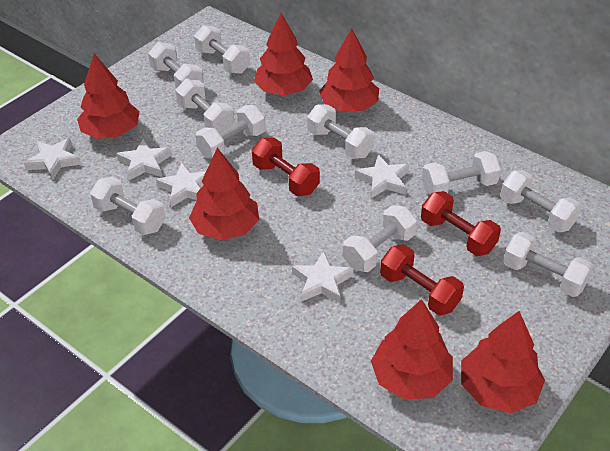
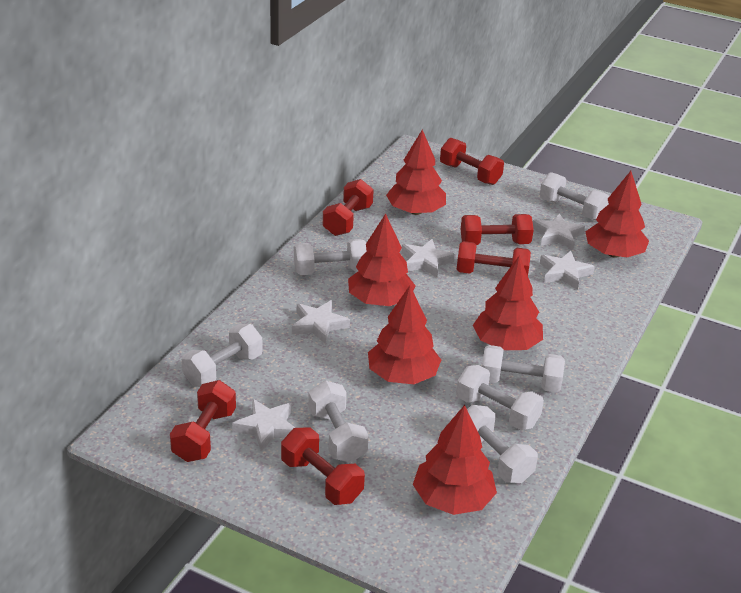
red dumbbell: 3 -> 6
white dumbbell: 10 -> 7

